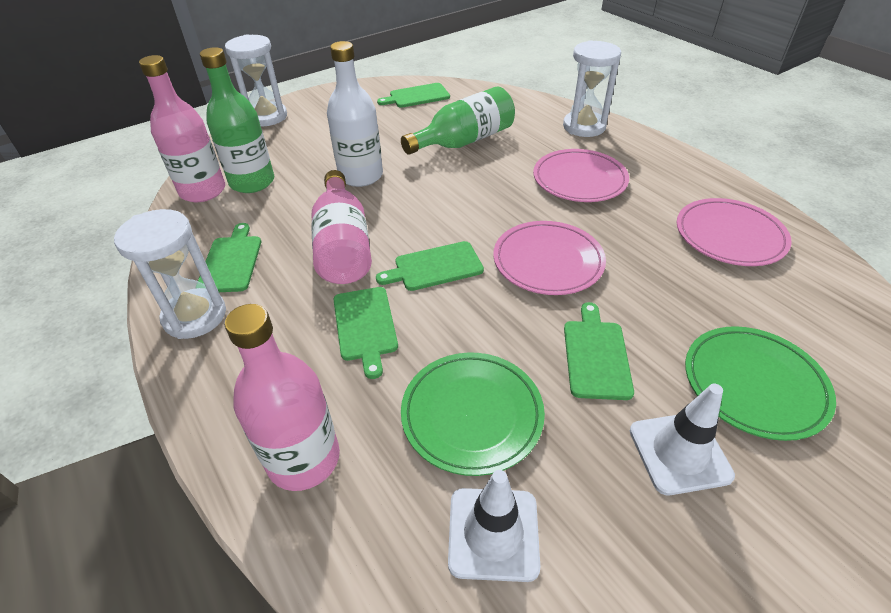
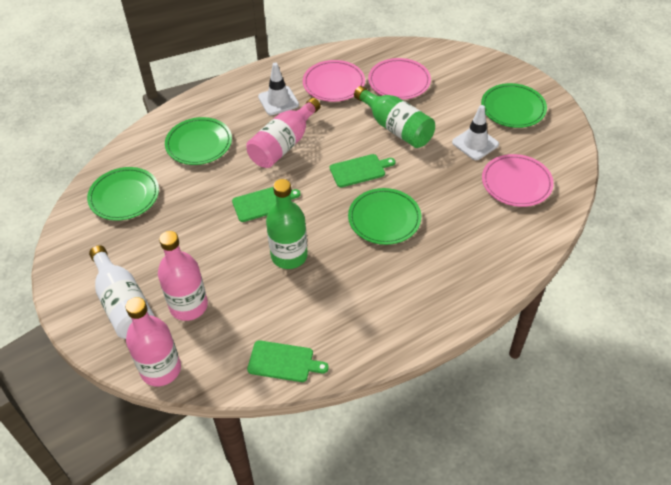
green cutting board: 5 -> 3
green plate: 2 -> 4
white hourglass: 3 -> 0

